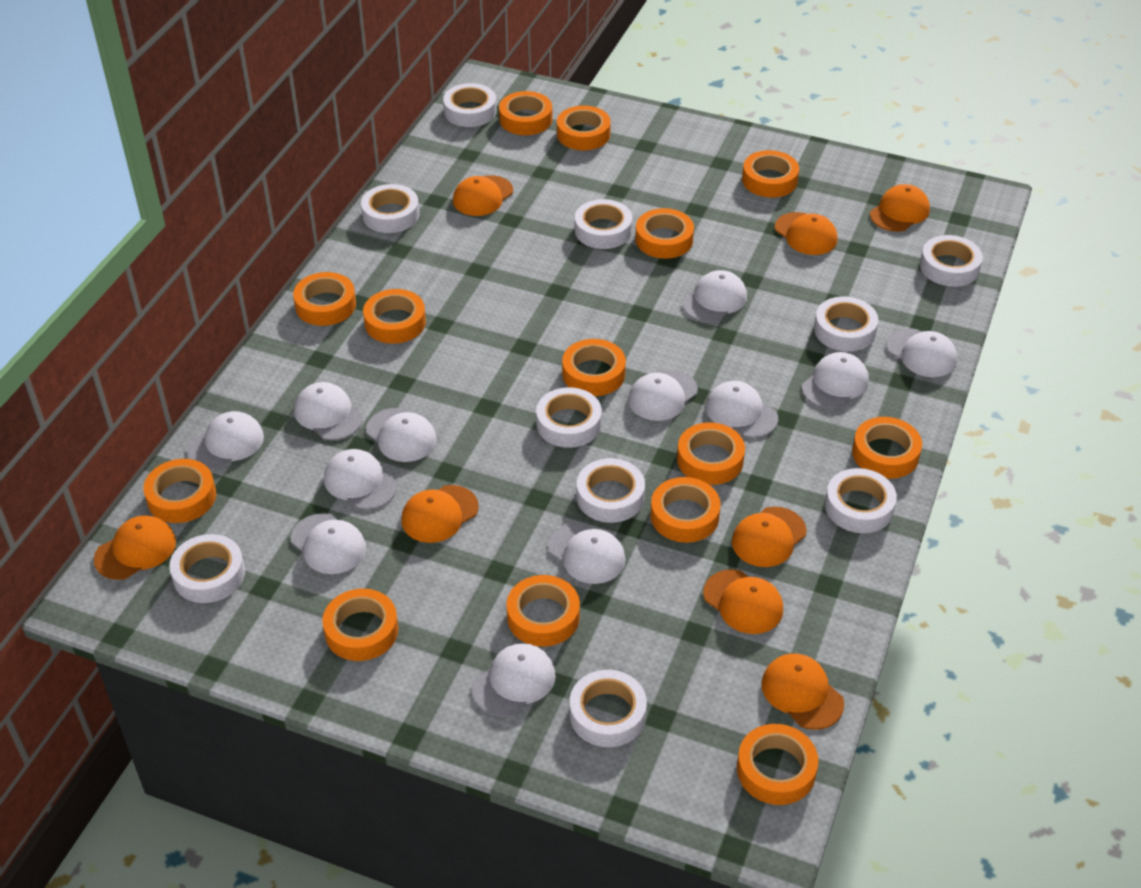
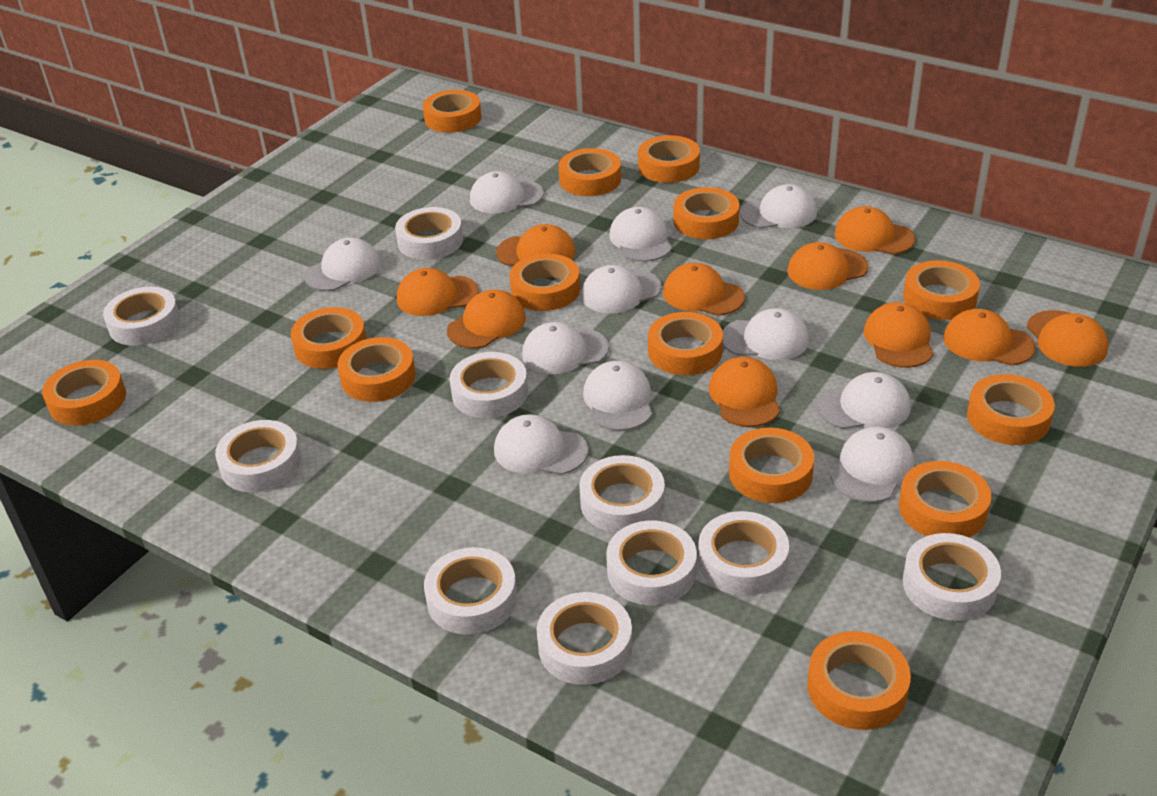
orange cap: 8 -> 10
white cap: 12 -> 11

